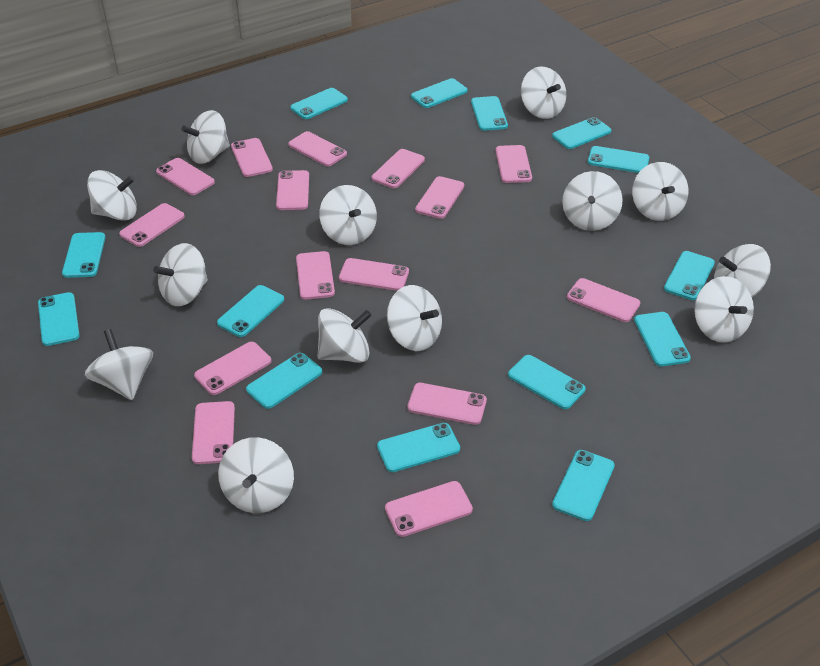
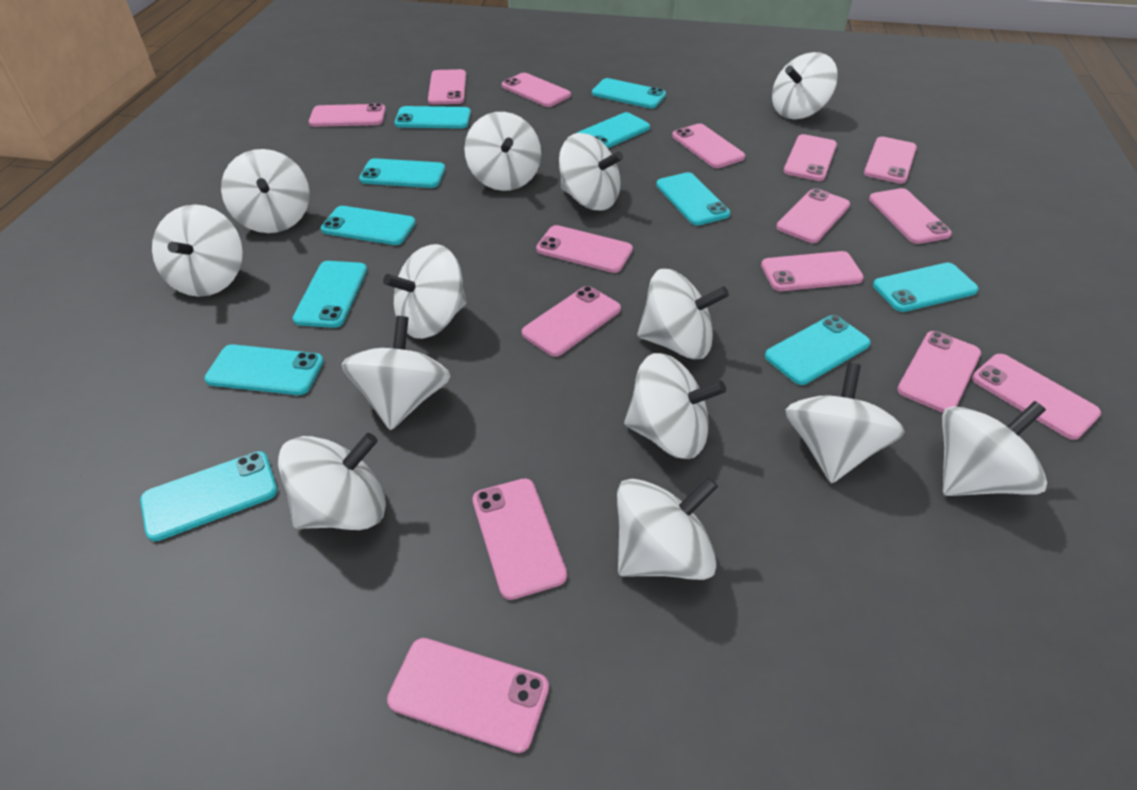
turquoise phone: 14 -> 11

